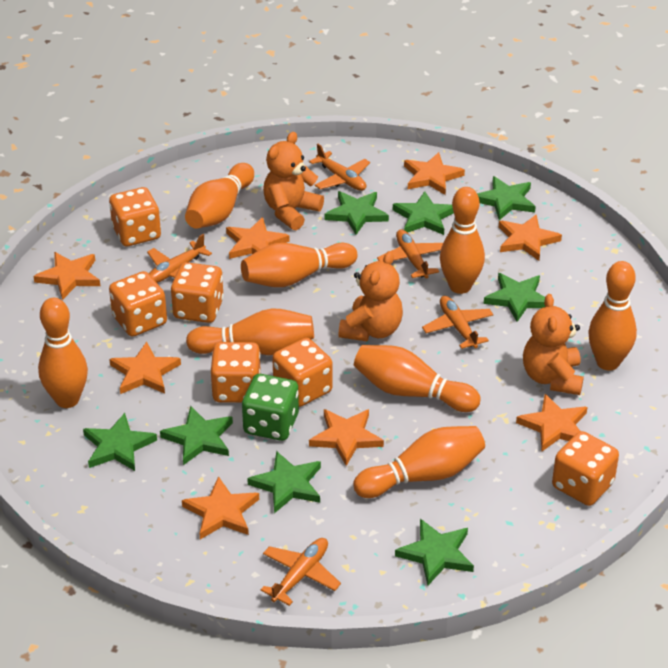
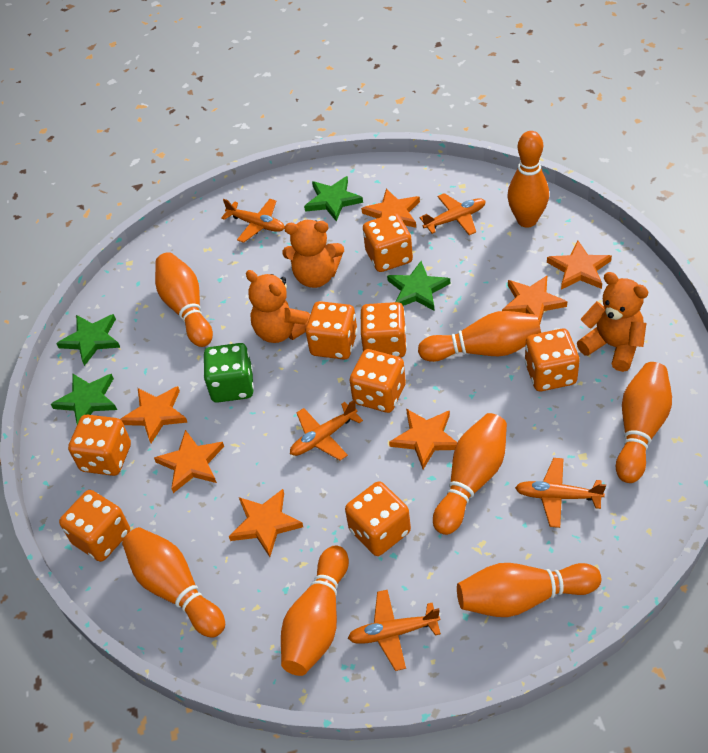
green star: 8 -> 4
orange dice: 6 -> 8
orange star: 8 -> 7

